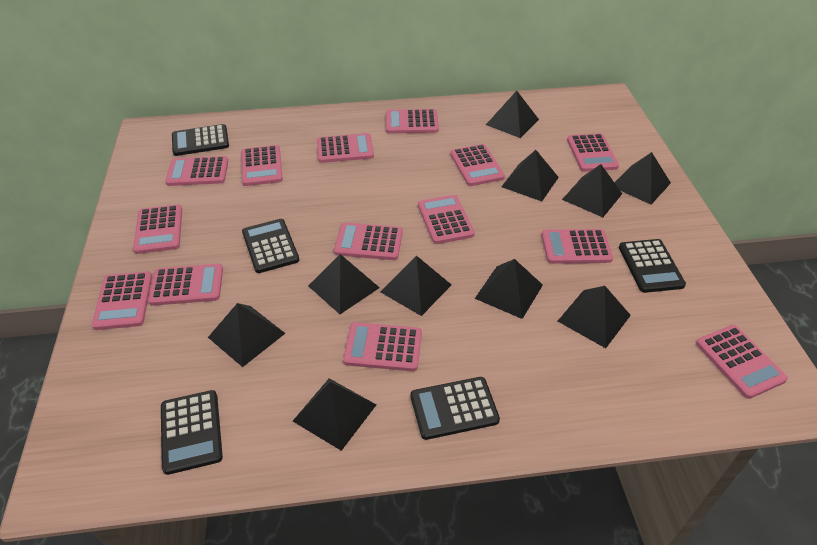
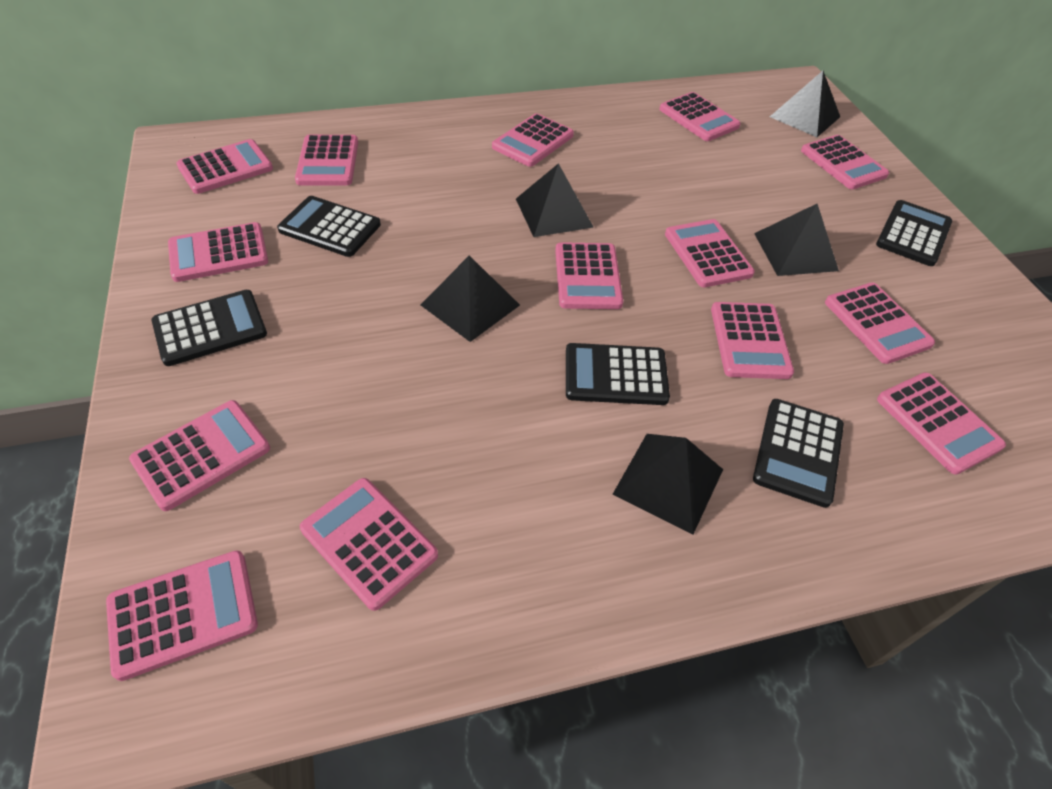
black pyramid: 10 -> 5

